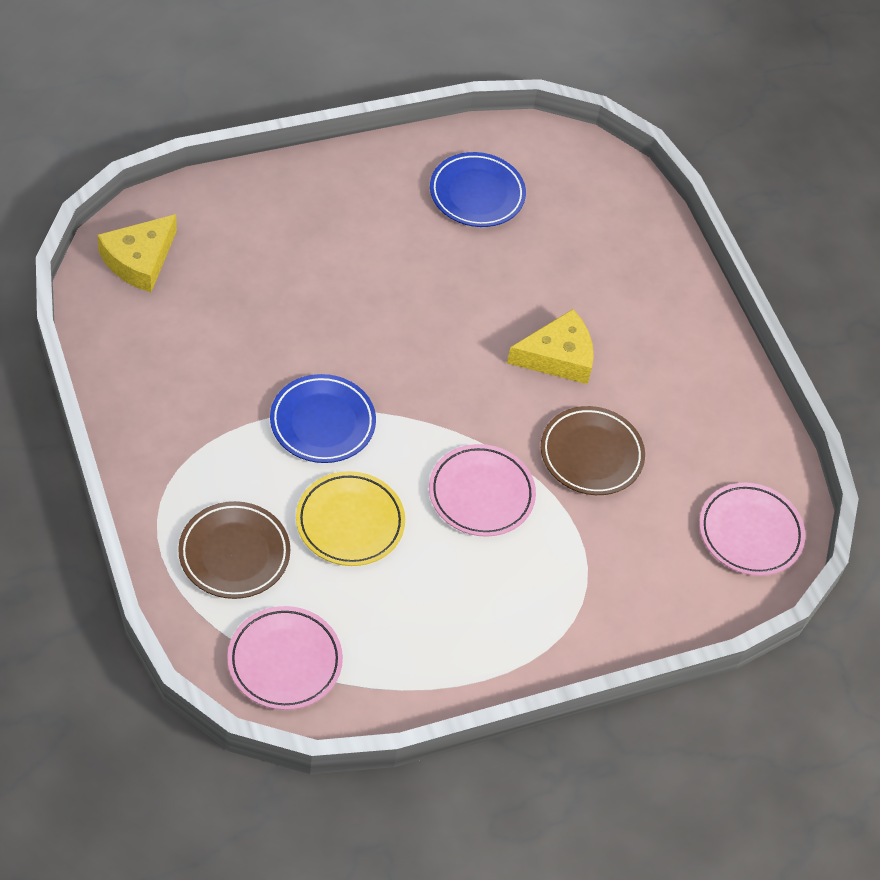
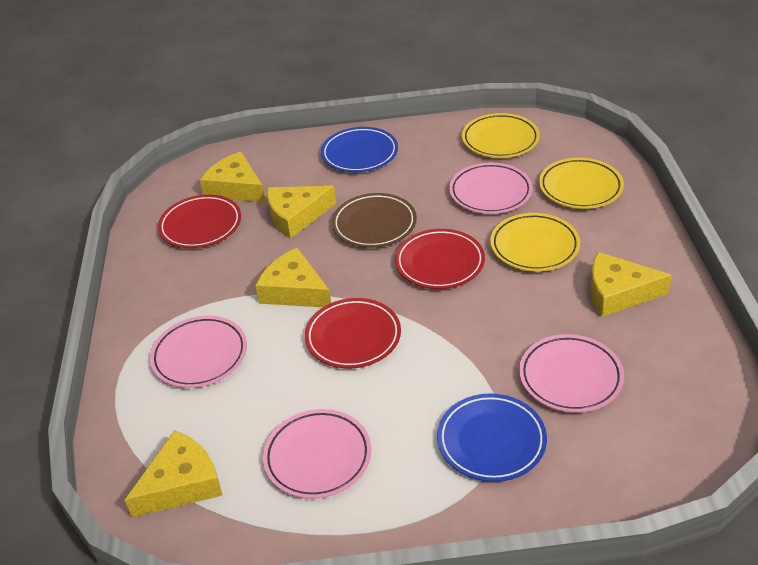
brown plate: 2 -> 1
pink plate: 3 -> 4
red plate: 0 -> 3
yellow cheese: 2 -> 5
yellow plate: 1 -> 3

